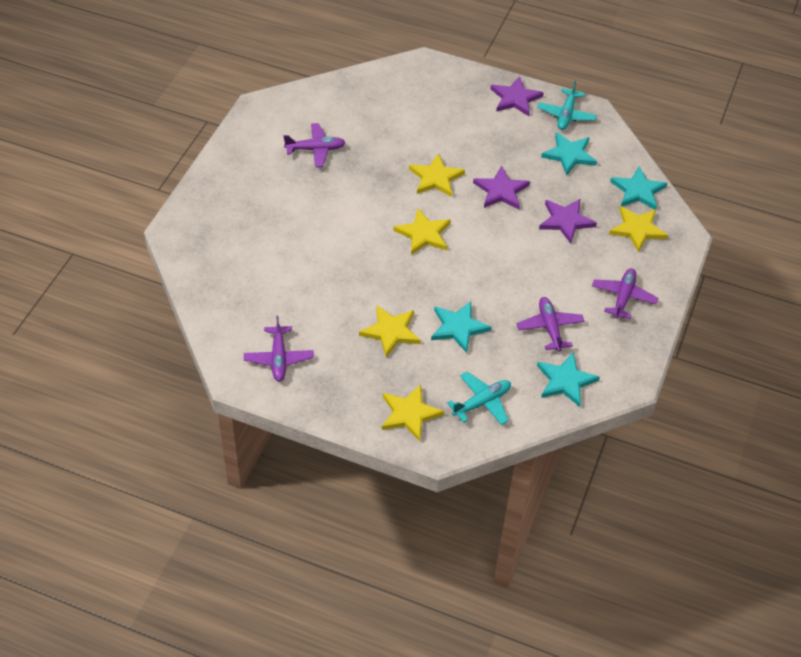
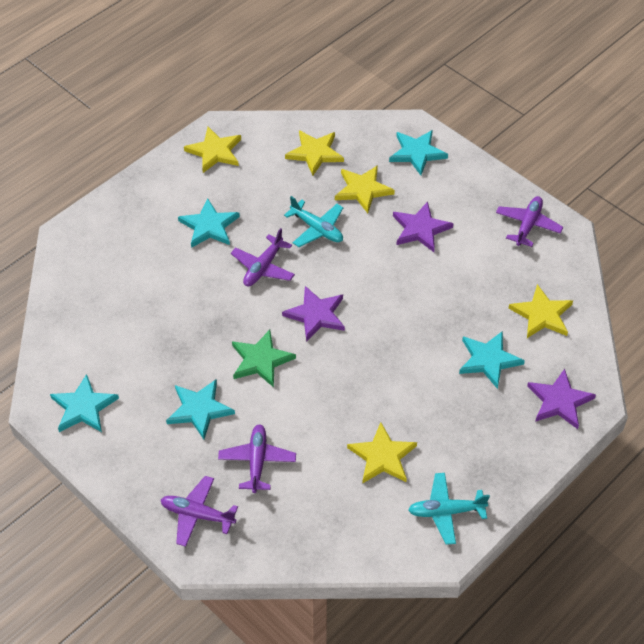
green star: 0 -> 1
turquoise star: 4 -> 5

